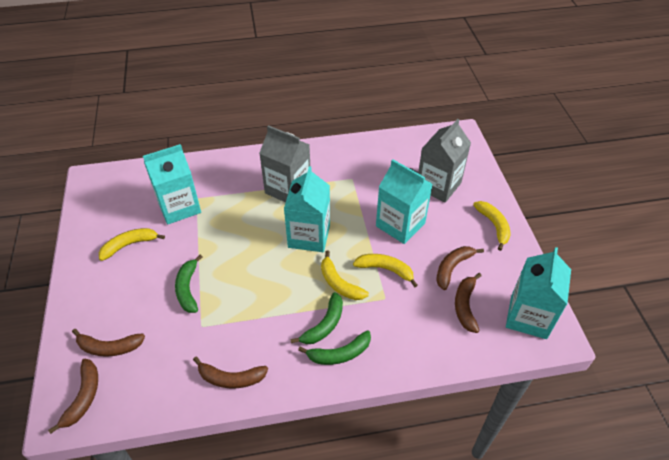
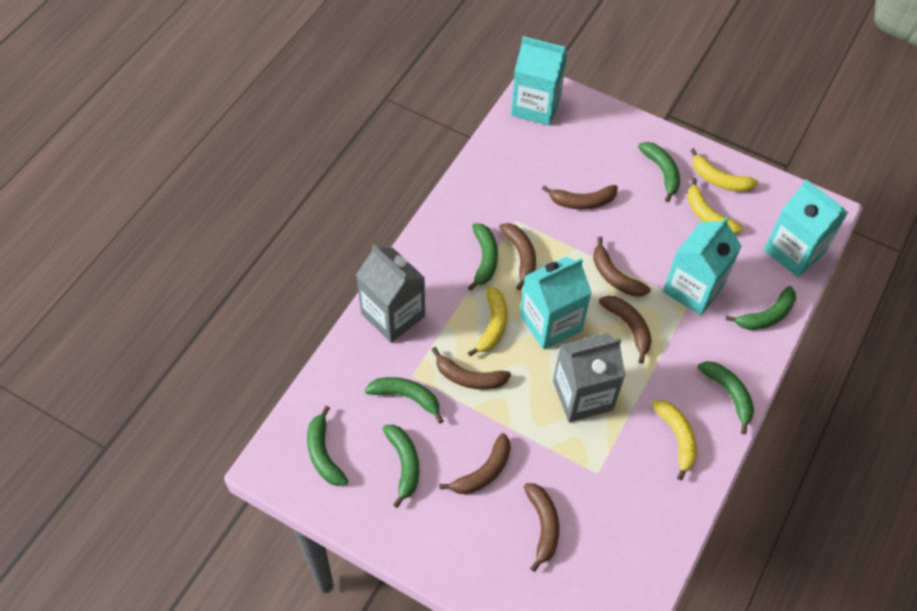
brown banana: 5 -> 7
green banana: 3 -> 7

